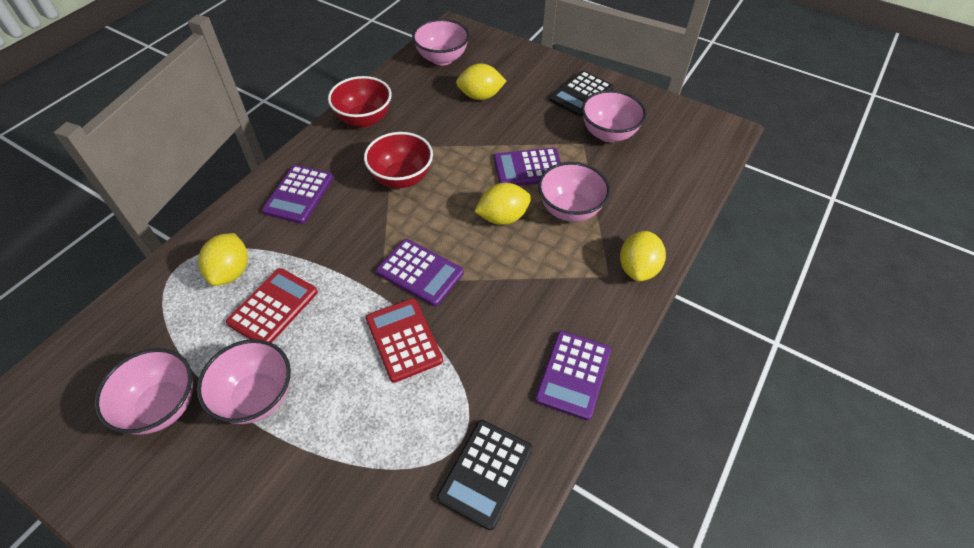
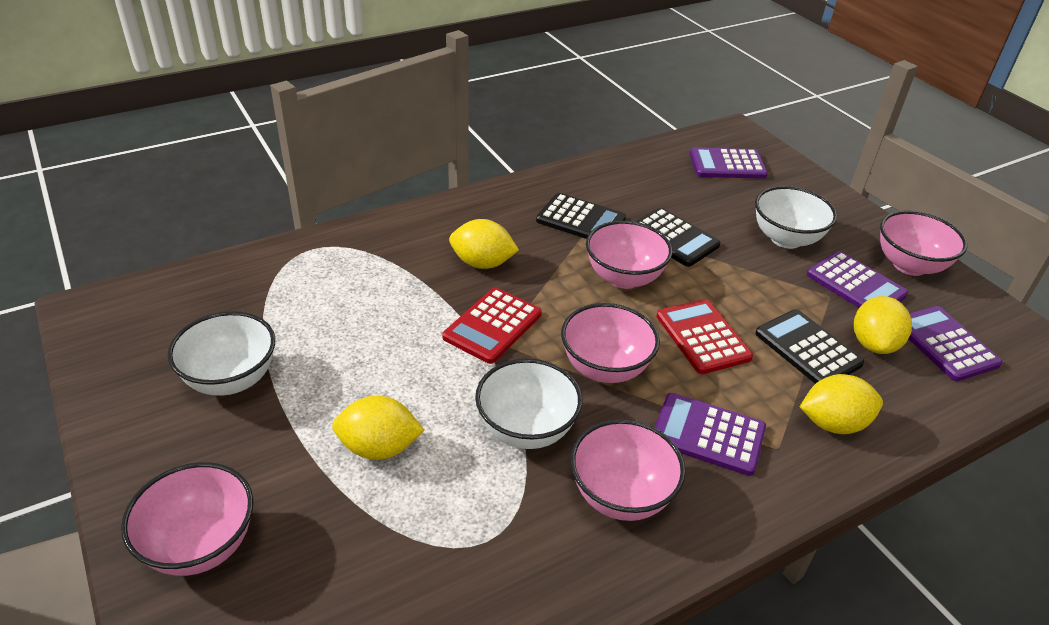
black calculator: 2 -> 3
red bowl: 2 -> 0
white bowl: 0 -> 3

